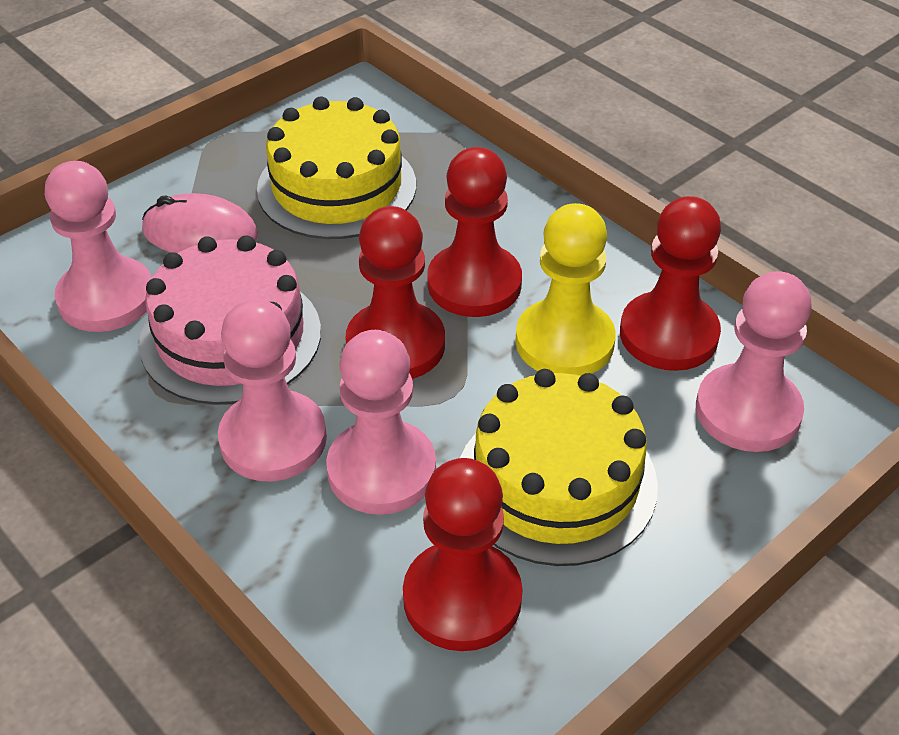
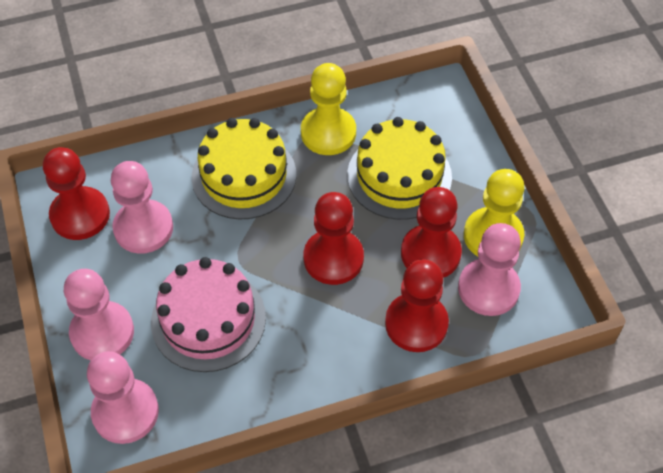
pink mouse: 1 -> 0
yellow pawn: 1 -> 2

